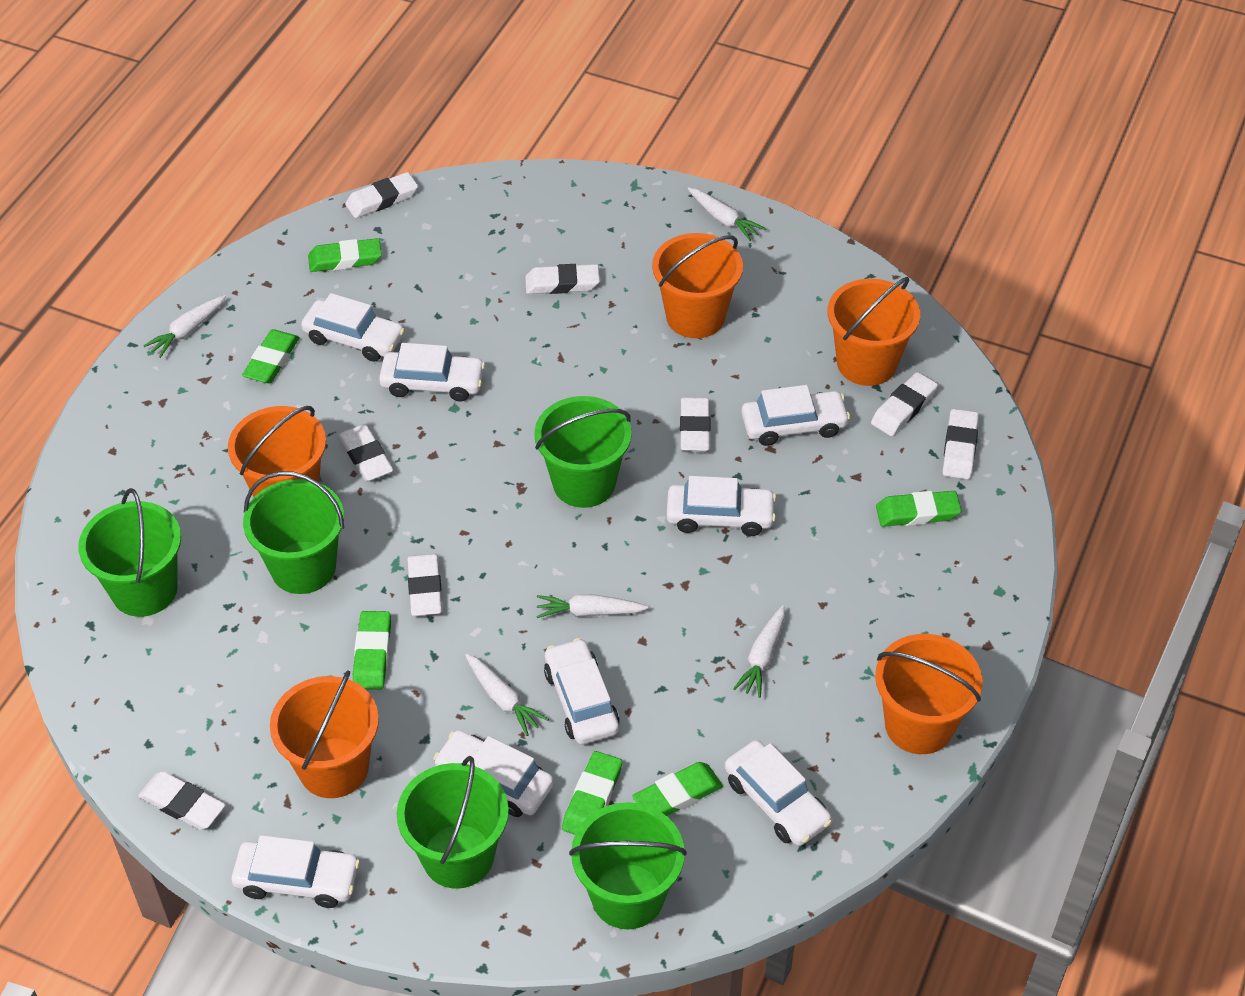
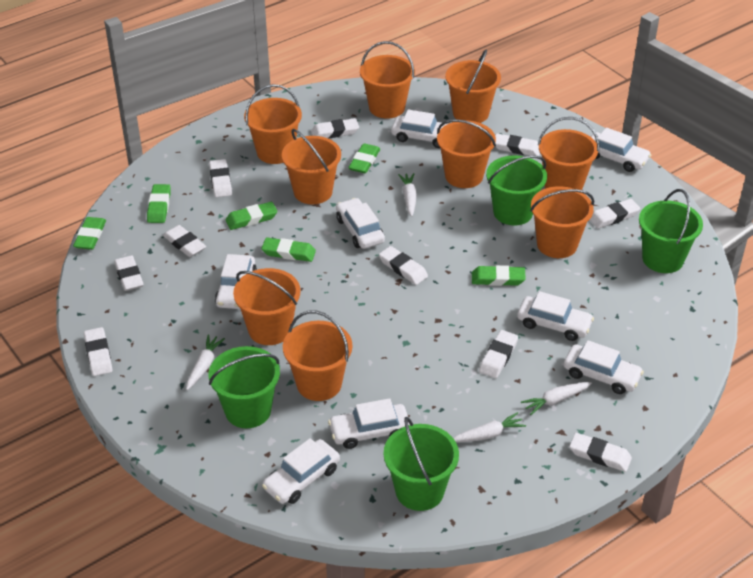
green bucket: 5 -> 4
orange bucket: 5 -> 9
white carrot: 5 -> 4
white eraser: 8 -> 10

